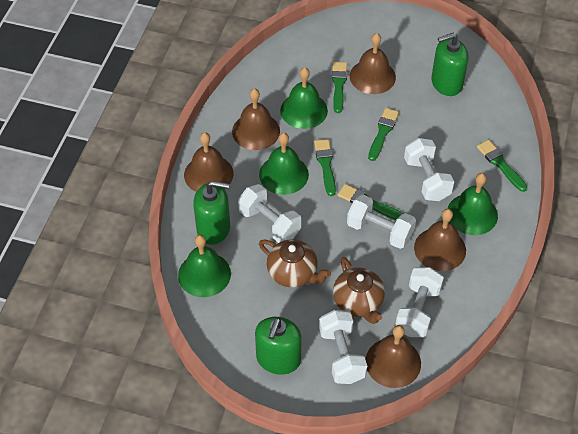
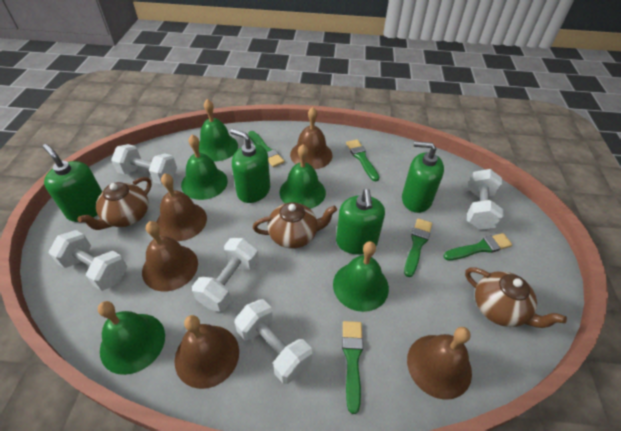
brown teapot: 2 -> 3
green bell: 4 -> 5
green soap dispenser: 3 -> 4

